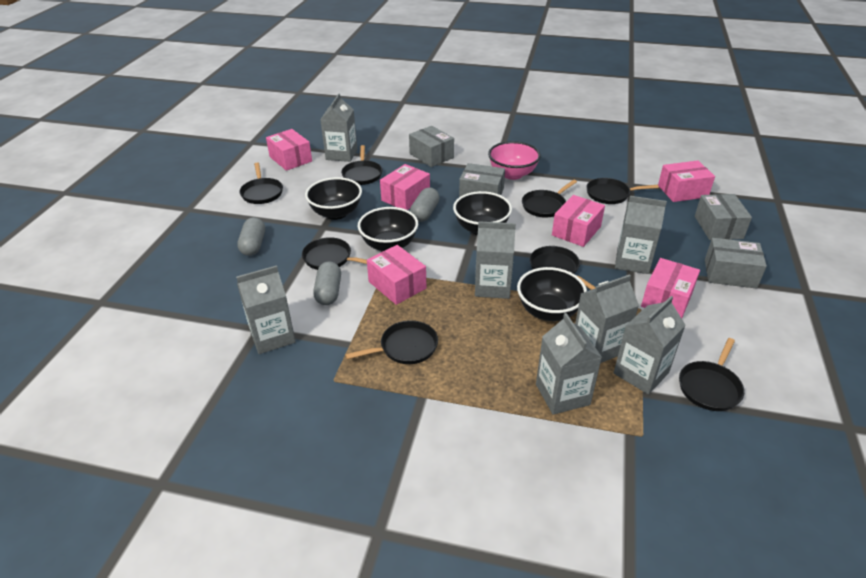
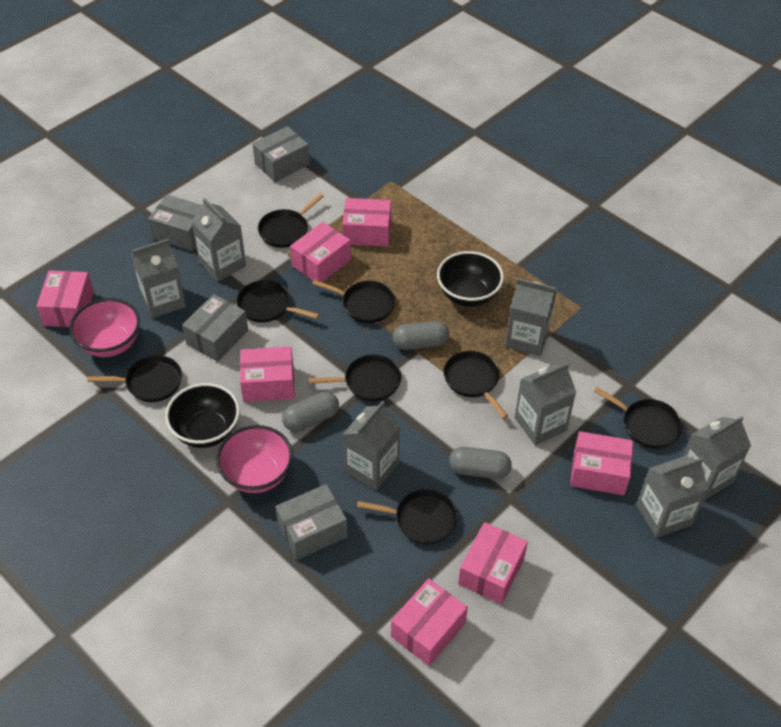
black bowl: 4 -> 2
pink bowl: 1 -> 2
pink box: 6 -> 7

